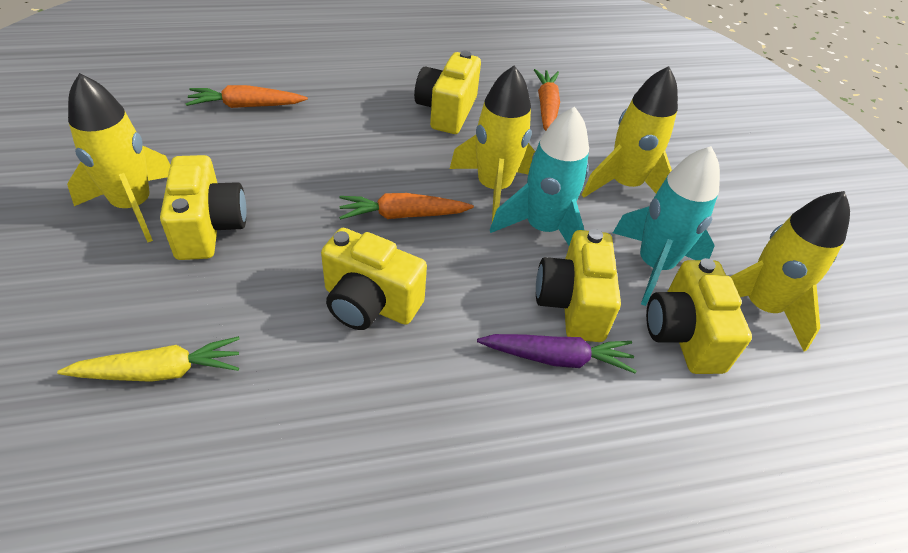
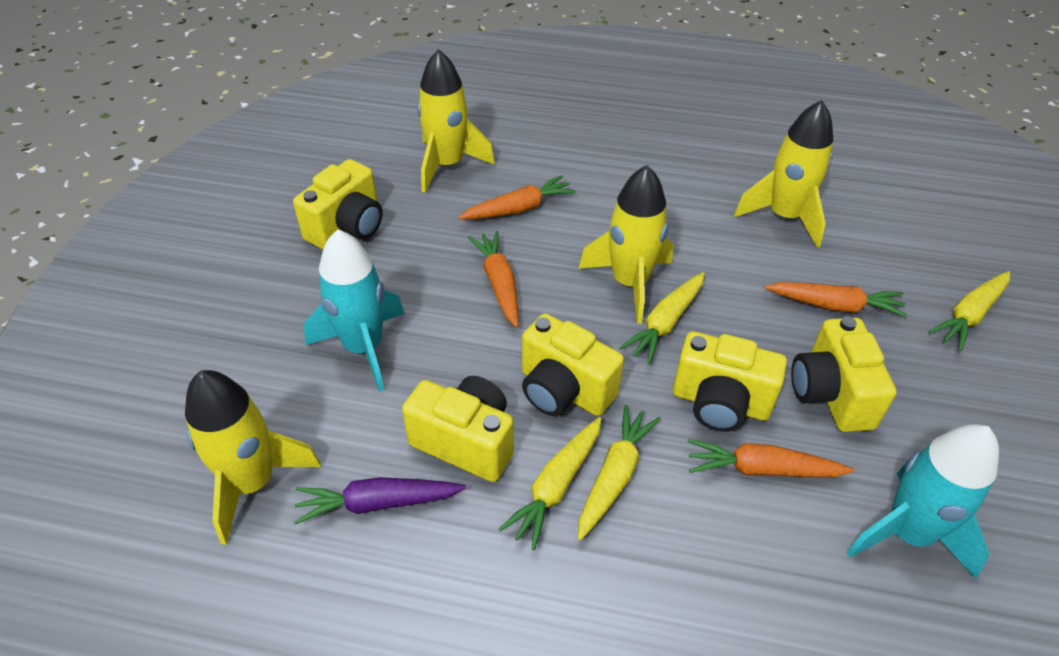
orange carrot: 3 -> 4
yellow carrot: 1 -> 4

